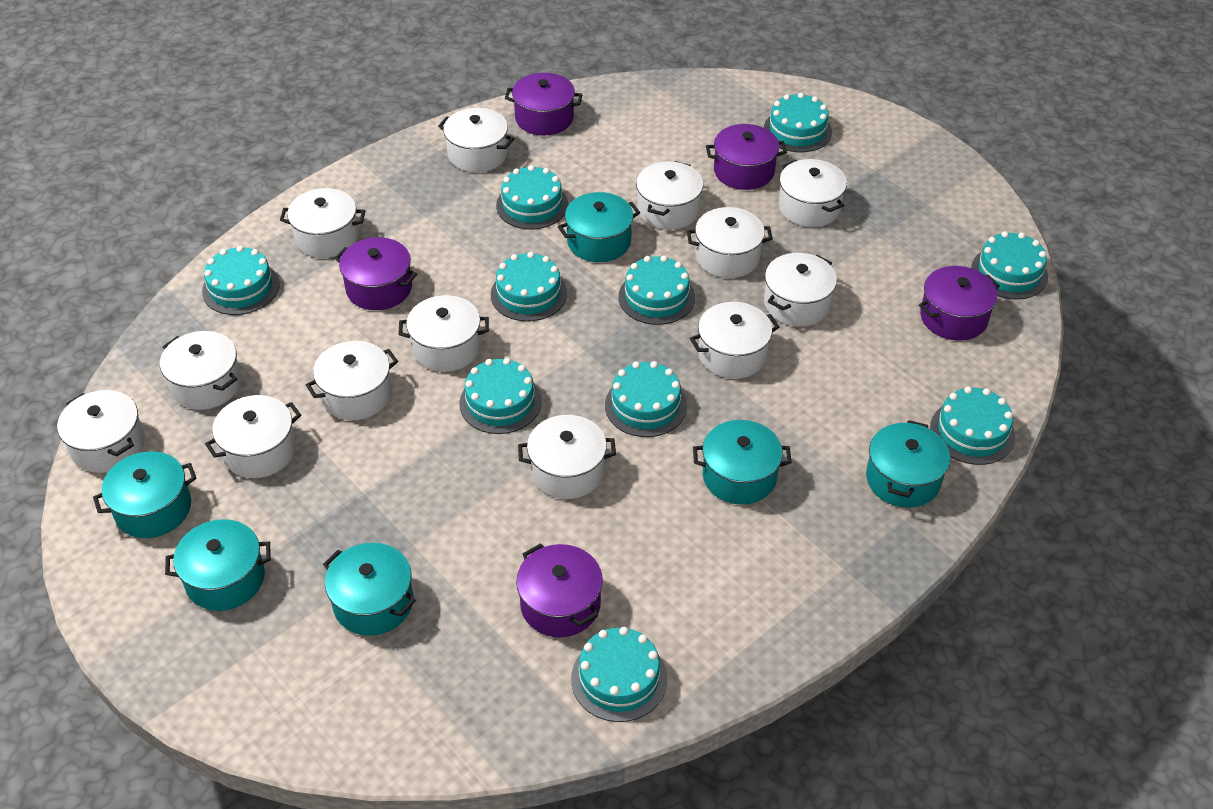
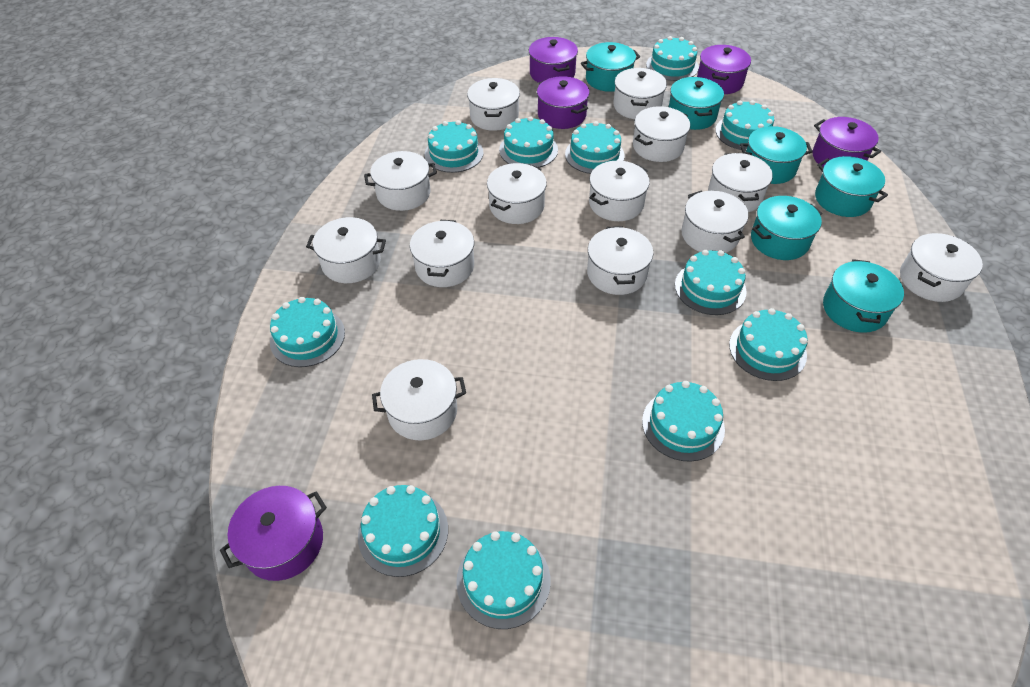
turquoise cake: 10 -> 11

